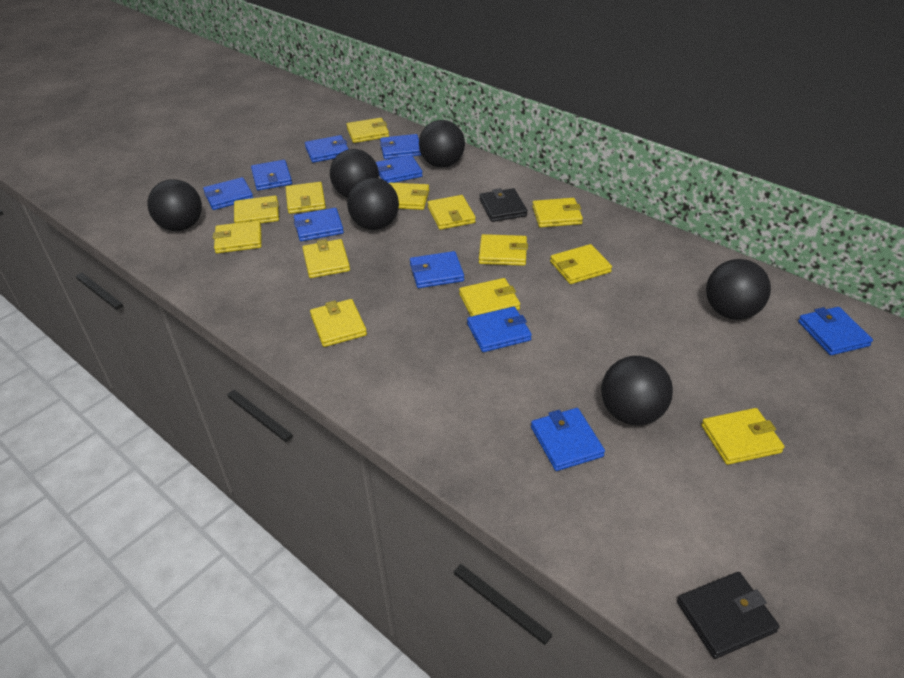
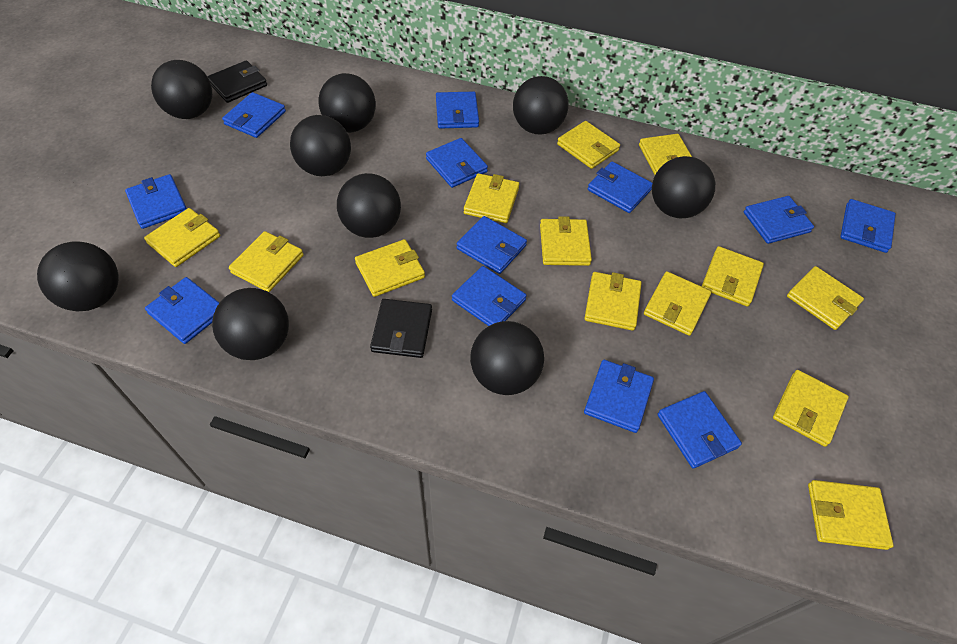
black ball: 6 -> 9
blue wallet: 10 -> 12

